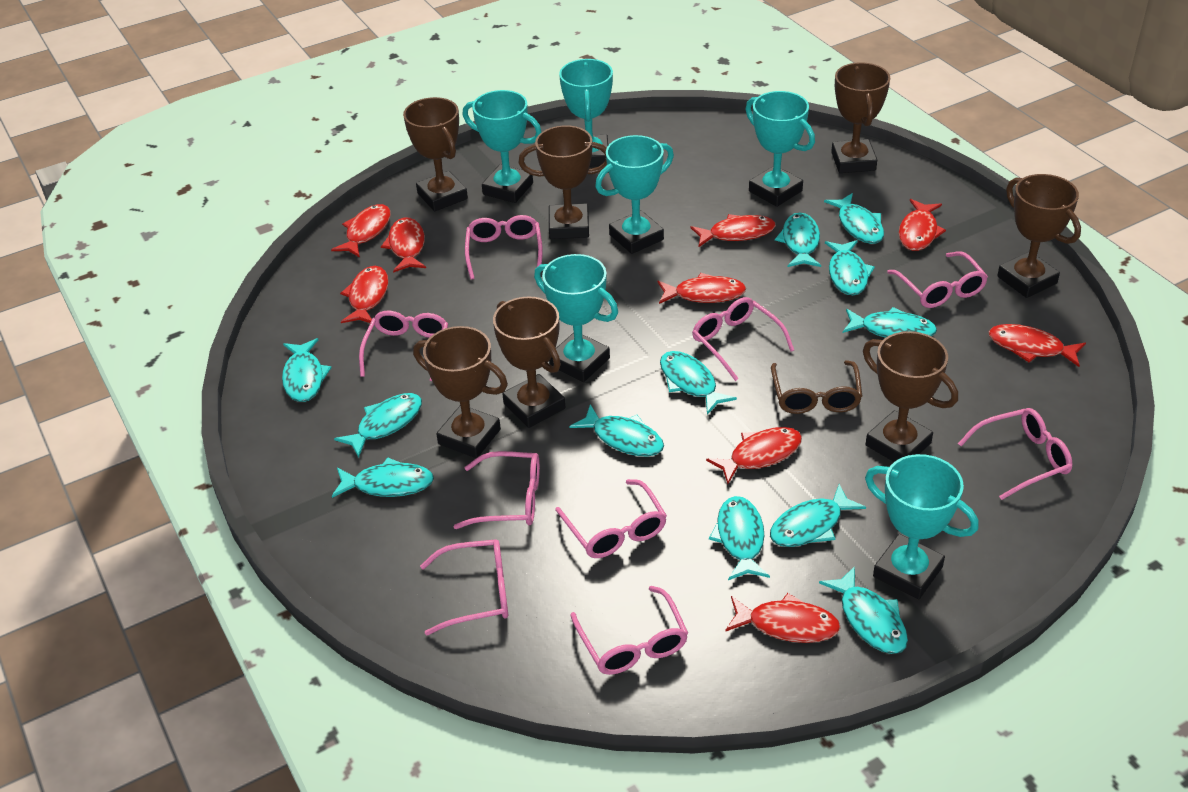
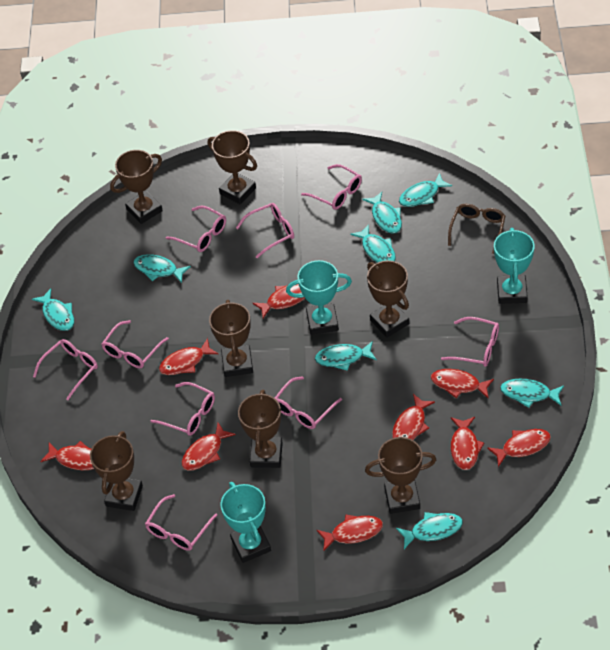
turquoise fish: 12 -> 8
turquoise trophy: 6 -> 3

